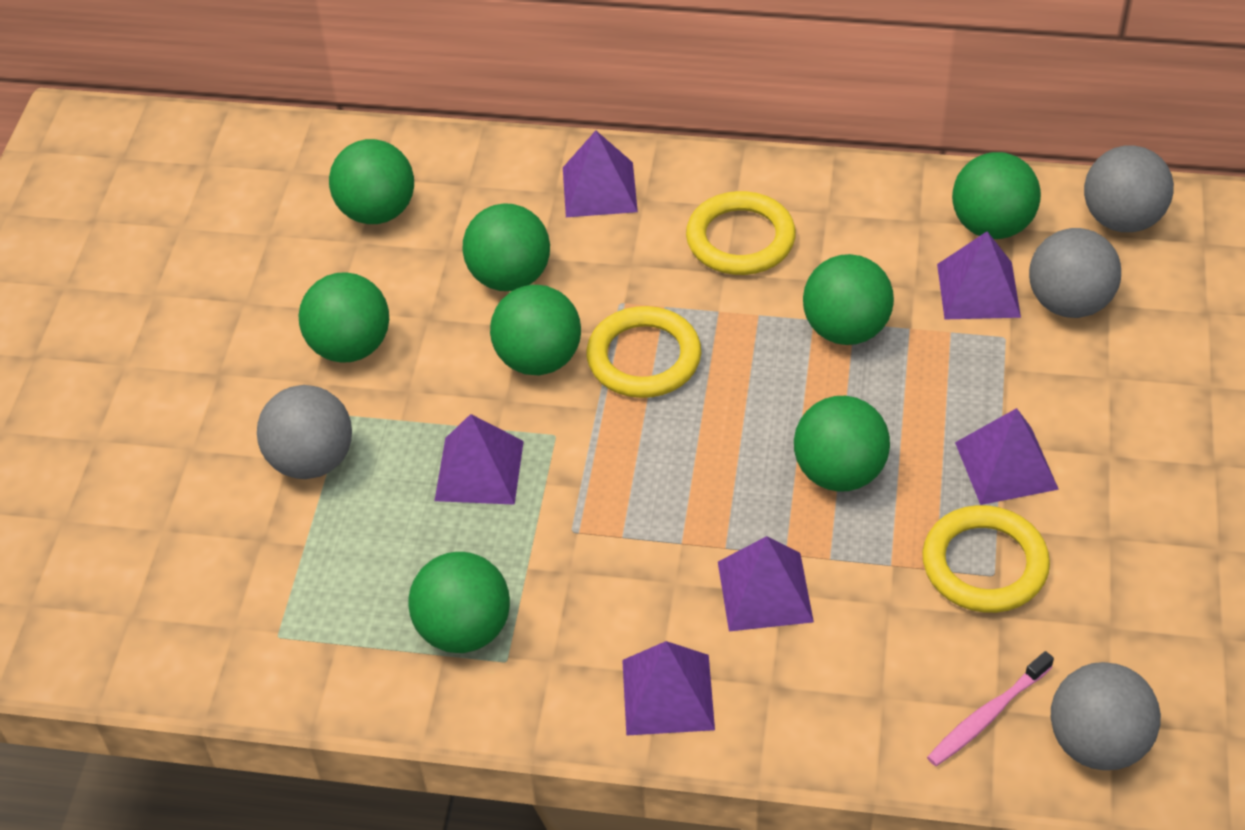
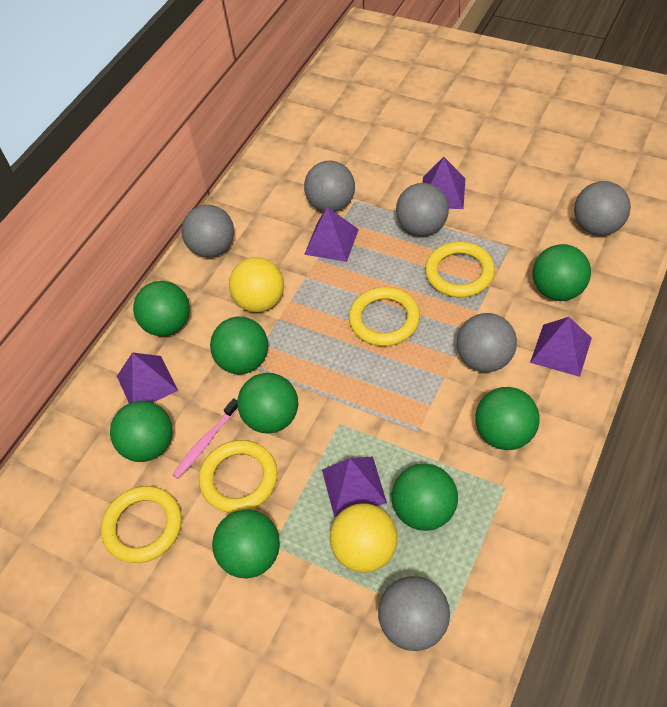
grey ball: 4 -> 6
purple pyramid: 6 -> 5
yellow ball: 0 -> 2
yellow ring: 3 -> 4

